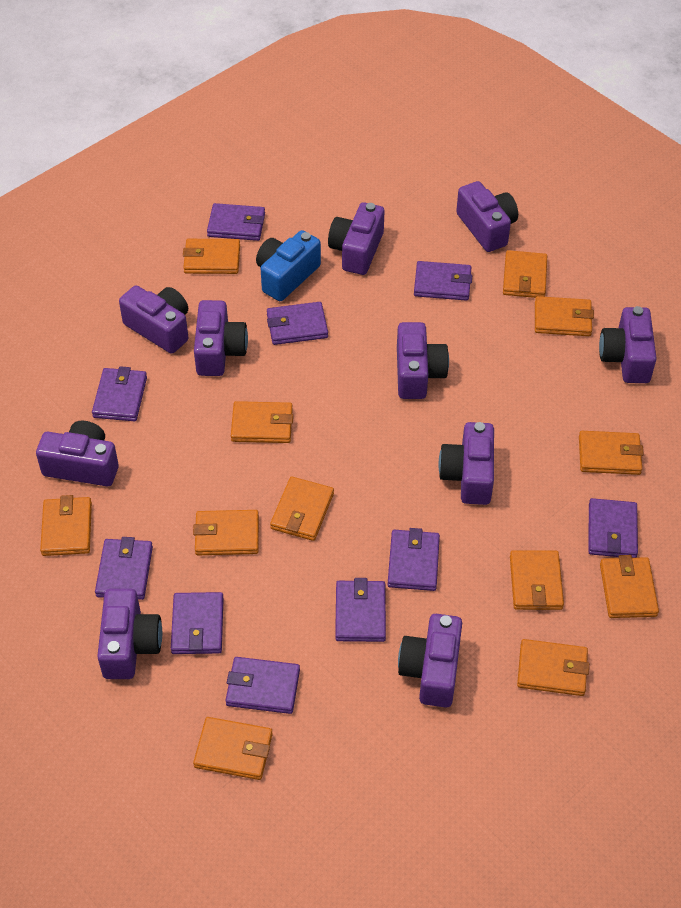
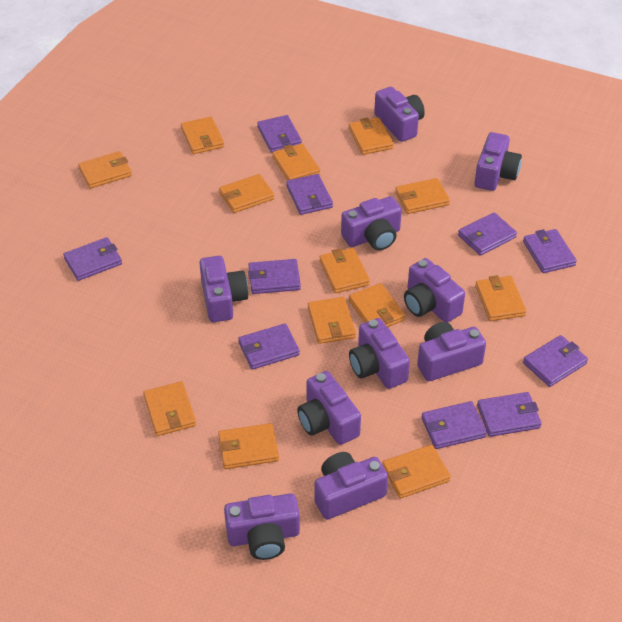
blue camera: 1 -> 0
orange wallet: 12 -> 13

